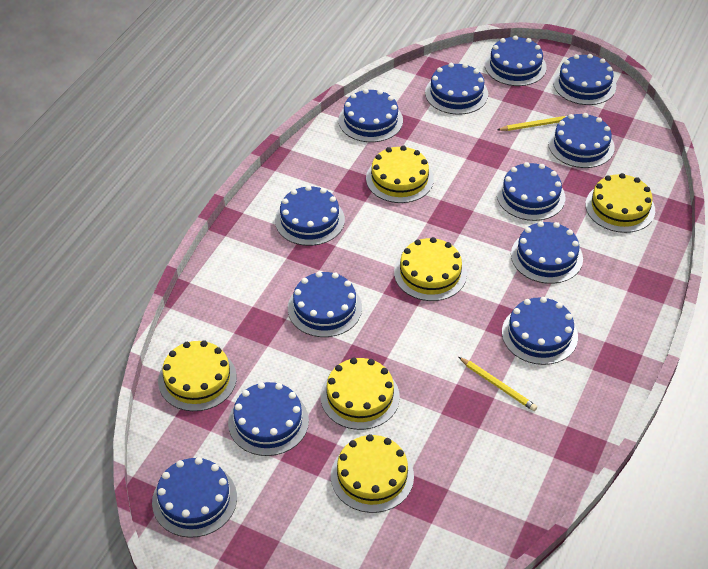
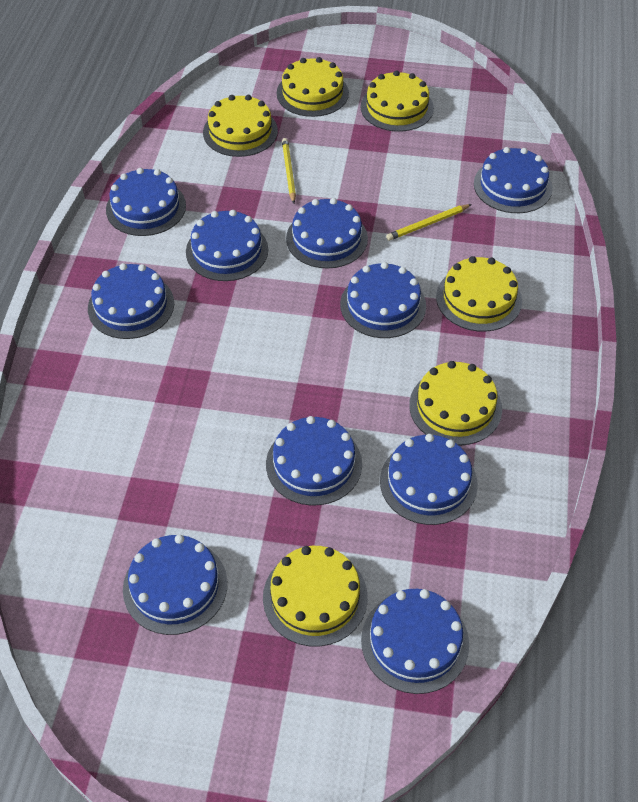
blue cake: 12 -> 10

